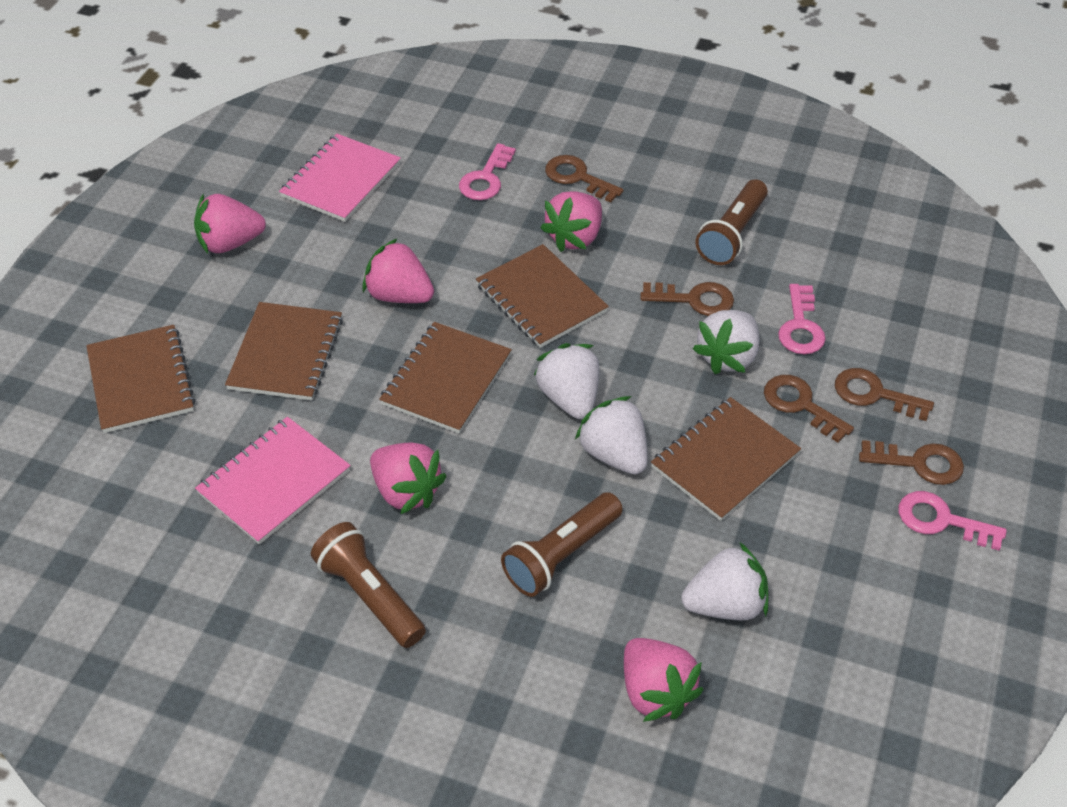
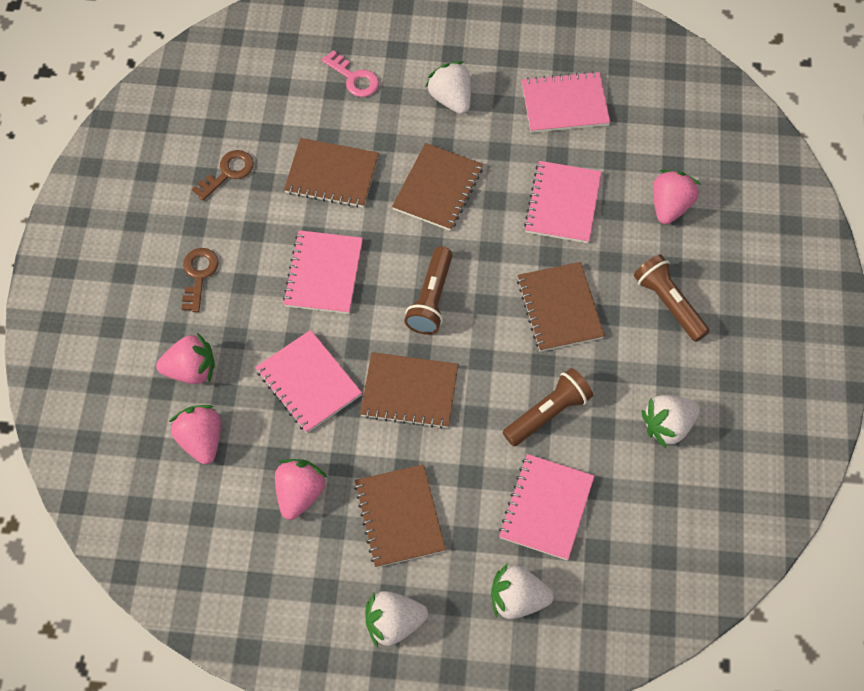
brown key: 5 -> 2
pink key: 3 -> 1
pink notebook: 2 -> 5
pink strawberry: 5 -> 4

